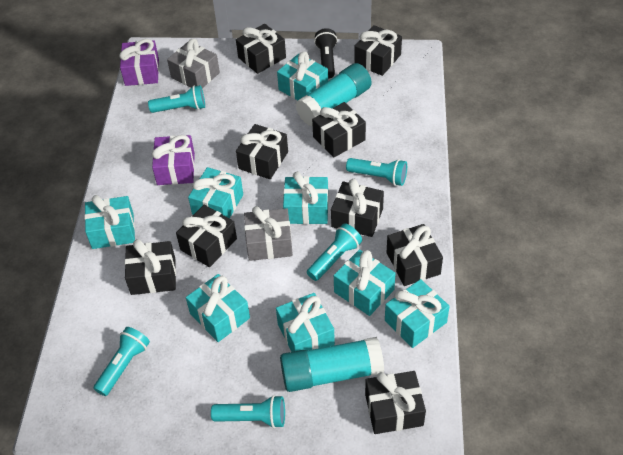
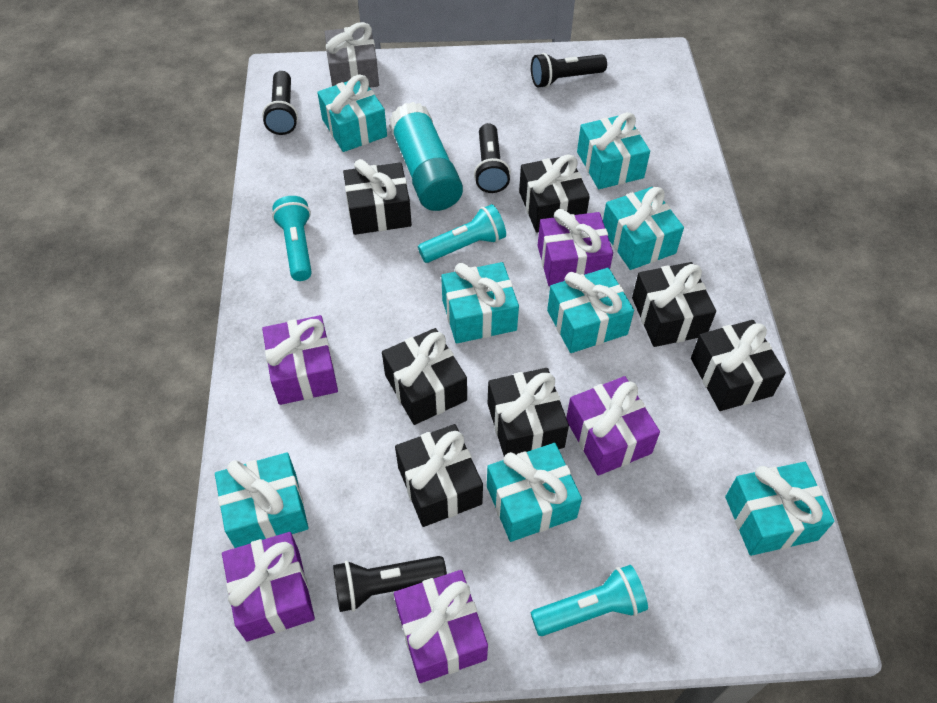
black flashlight: 1 -> 4
black gift: 9 -> 7
grey gift: 2 -> 1
purple gift: 2 -> 5
turquoise flashlight: 5 -> 3
turquoise glue stick: 2 -> 1

